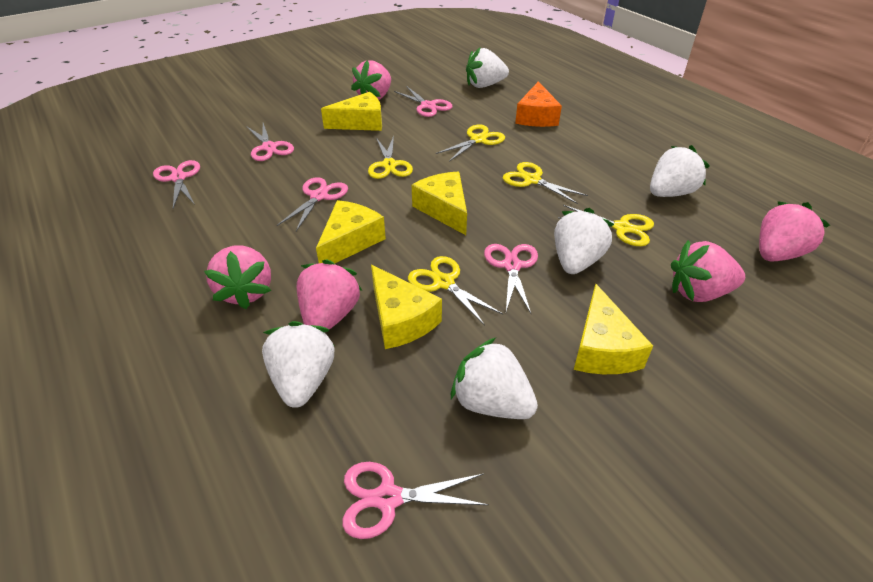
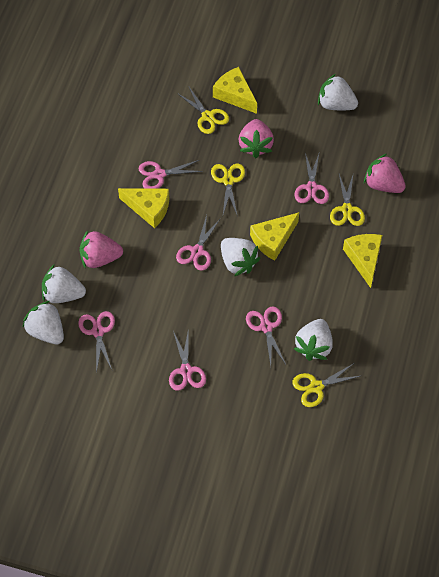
orange cheese: 1 -> 0
pink strawberry: 5 -> 3
yellow cheese: 5 -> 4
yellow scissors: 5 -> 4

